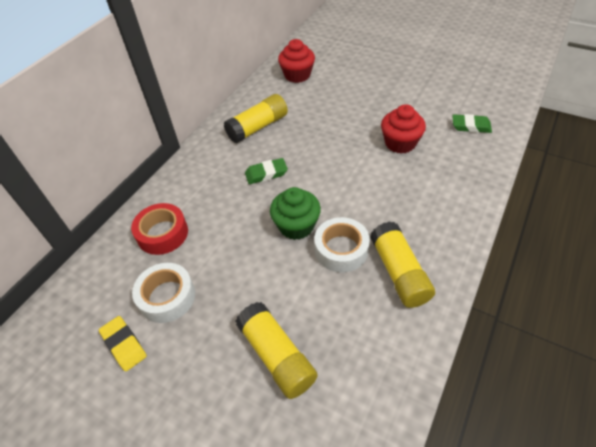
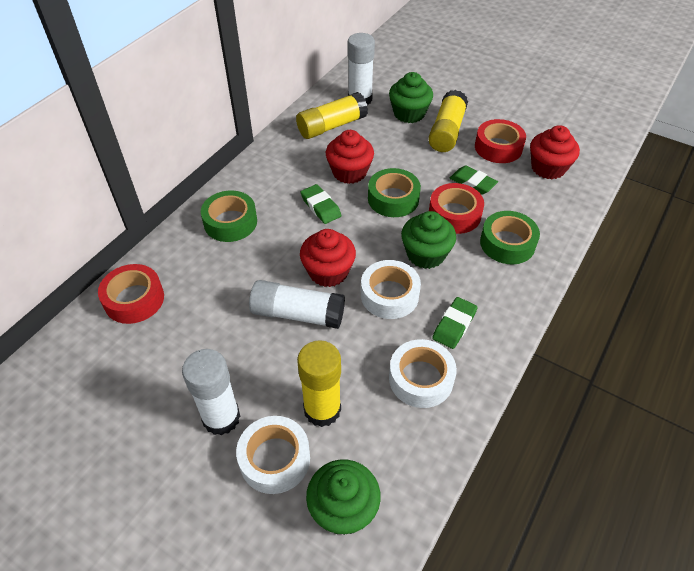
green cupcake: 1 -> 3
green eraser: 2 -> 3
green tape: 0 -> 3
red cupcake: 2 -> 3
red tape: 1 -> 3
white glue stick: 0 -> 3
white tape: 2 -> 3
yellow eraser: 1 -> 0

